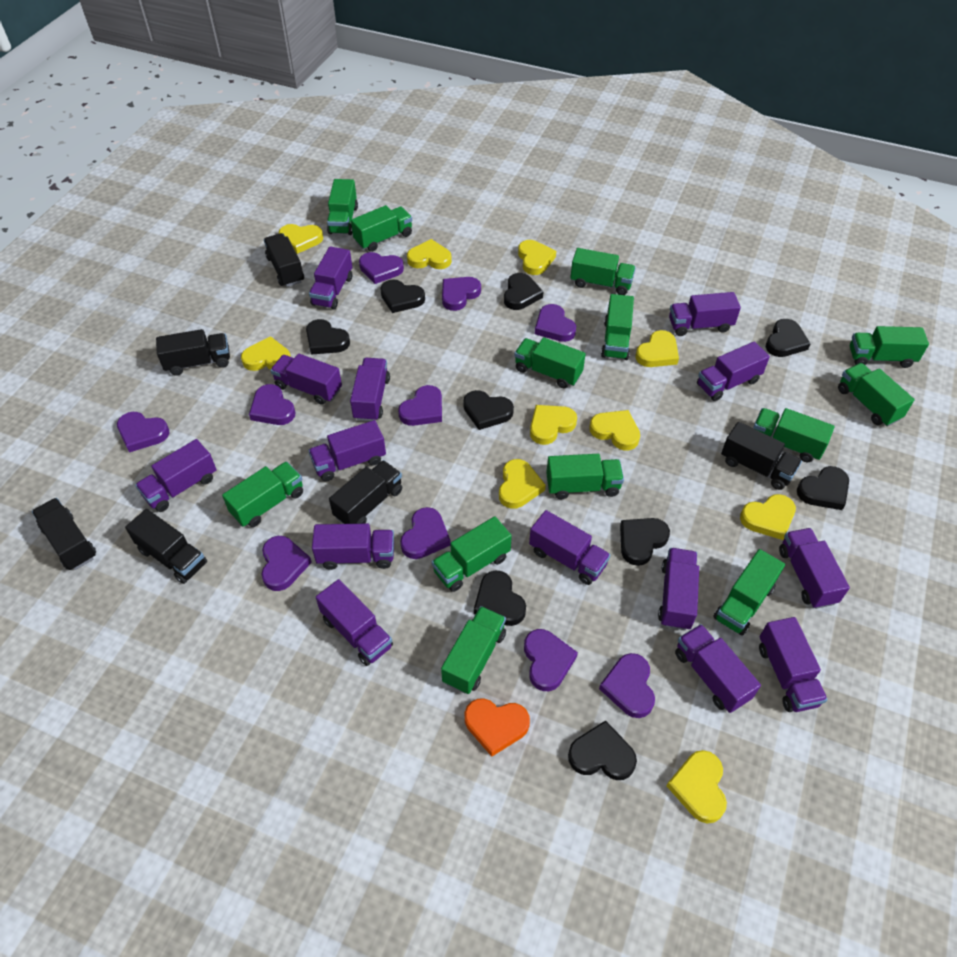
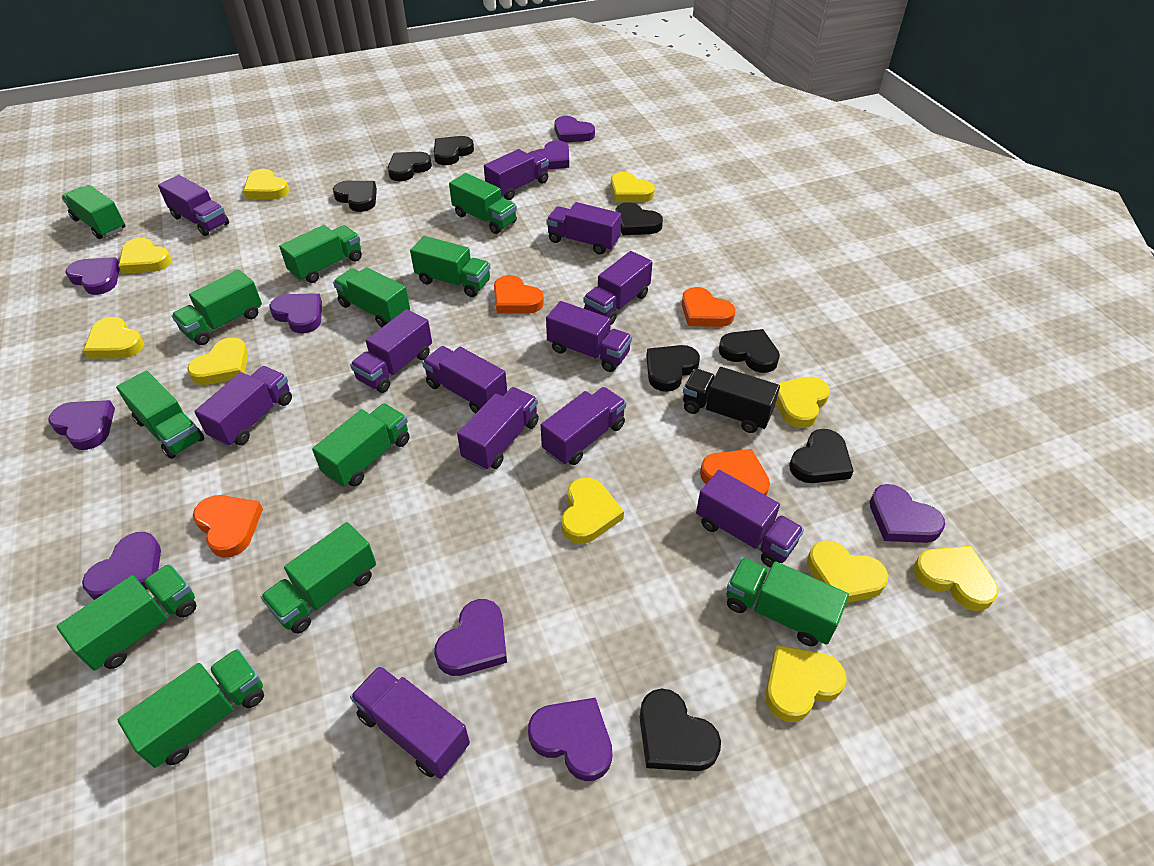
black heart: 9 -> 8
black truck: 6 -> 1
green truck: 13 -> 12
orange heart: 1 -> 4
purple heart: 10 -> 9
purple truck: 14 -> 12

